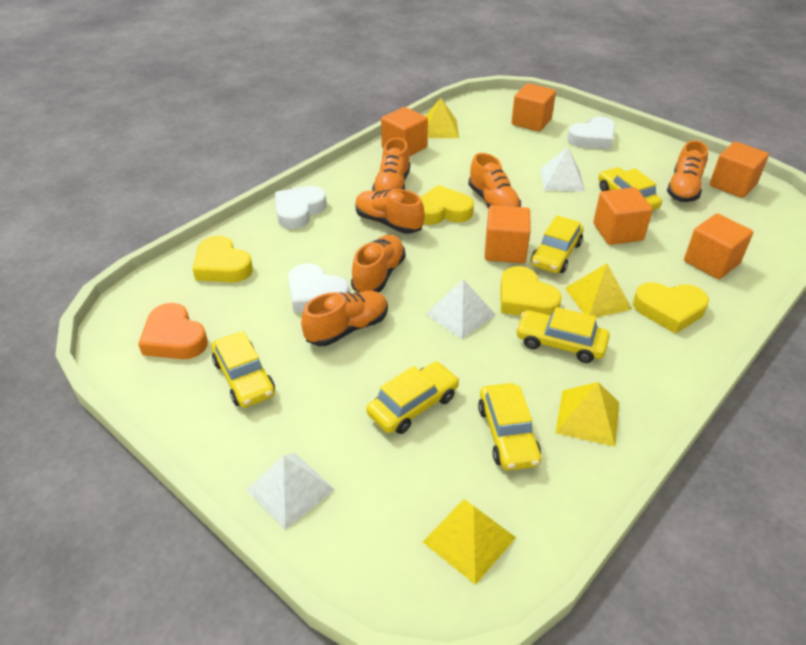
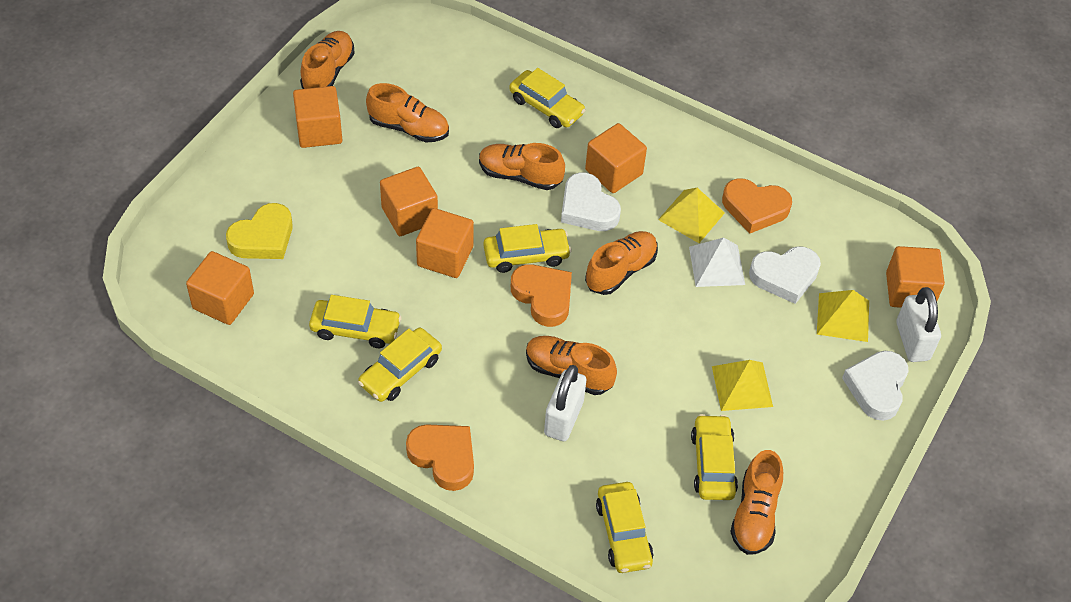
orange heart: 1 -> 3
white padlock: 0 -> 2
white pyramid: 3 -> 1
yellow heart: 4 -> 1
yellow pyramid: 4 -> 3

